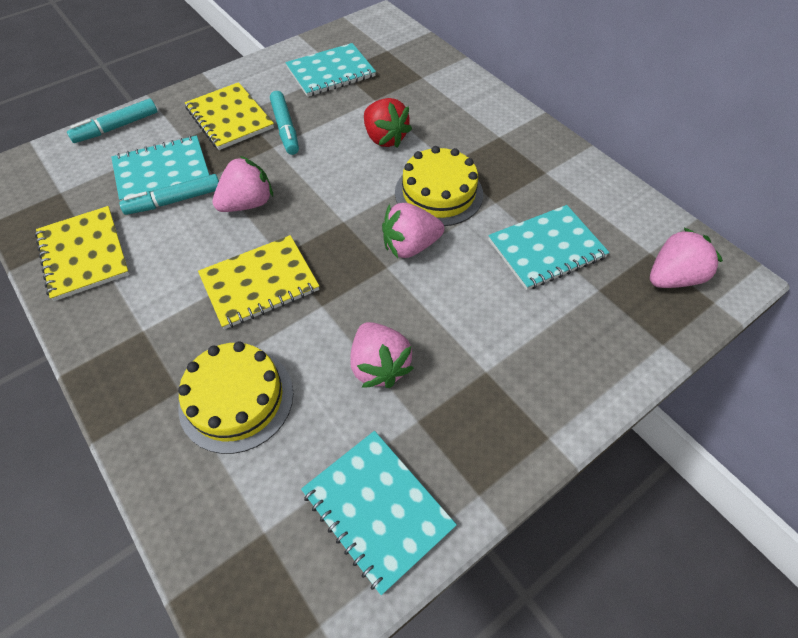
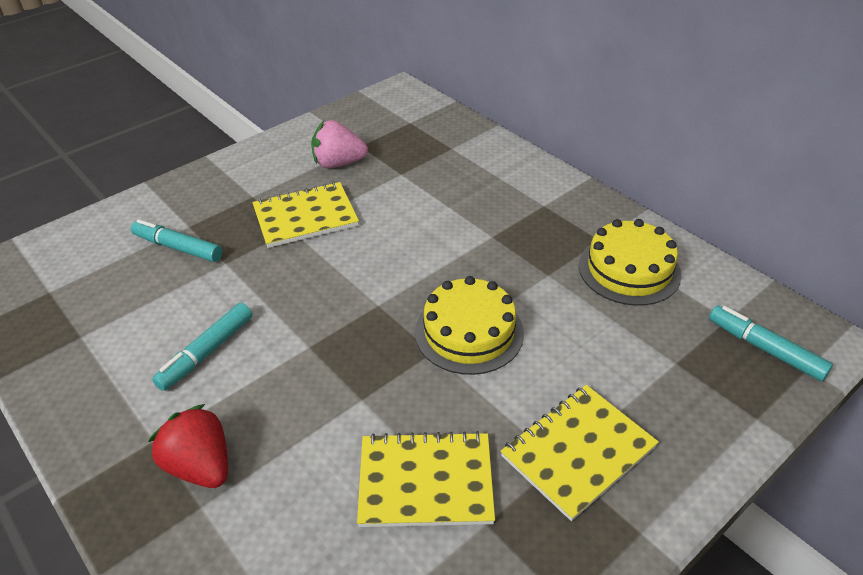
pink strawberry: 4 -> 1
turquoise notebook: 4 -> 0

